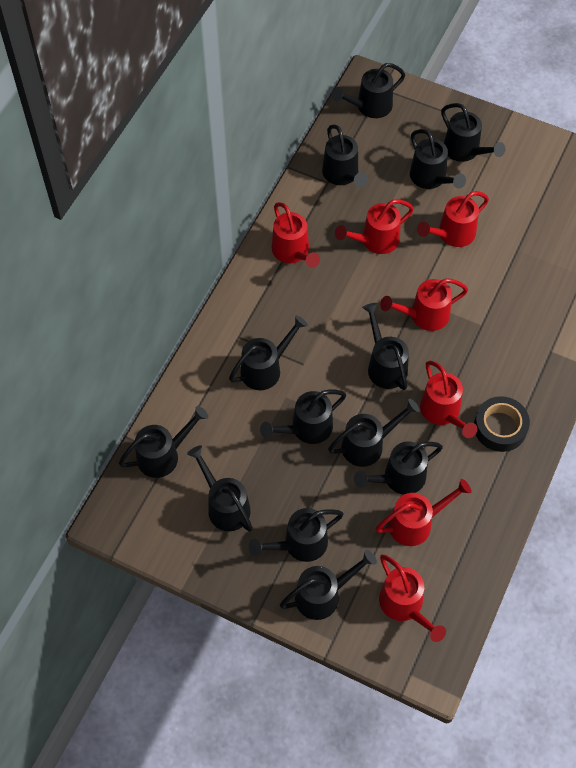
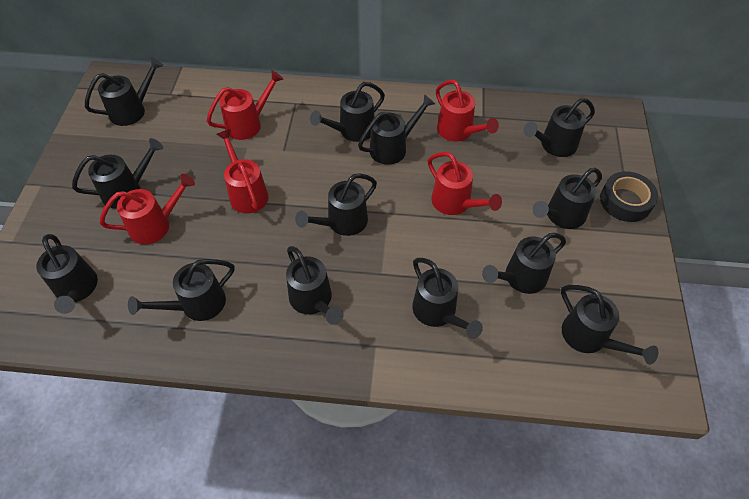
red watering can: 7 -> 5

